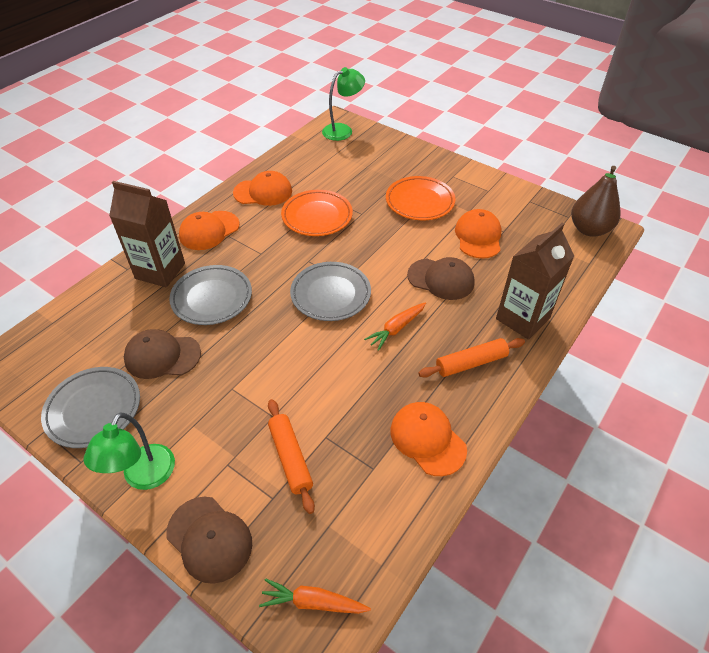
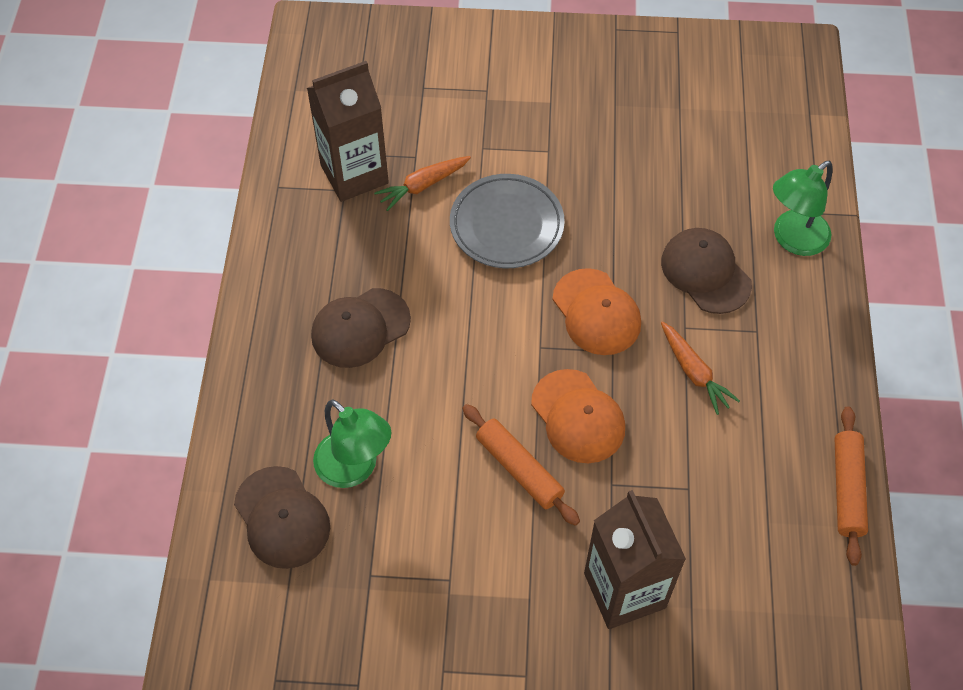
brown pear: 1 -> 0
grey plate: 3 -> 1
orange cap: 4 -> 2
orange plate: 2 -> 0

